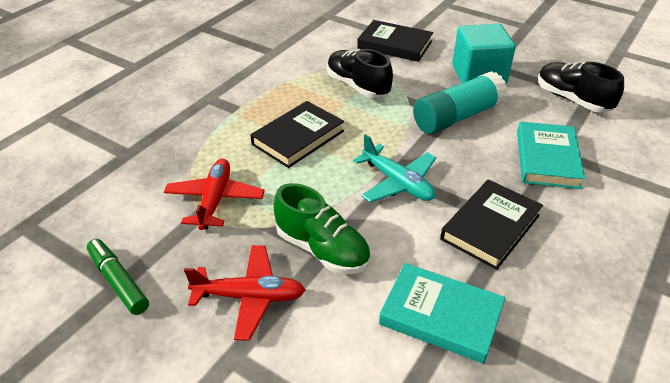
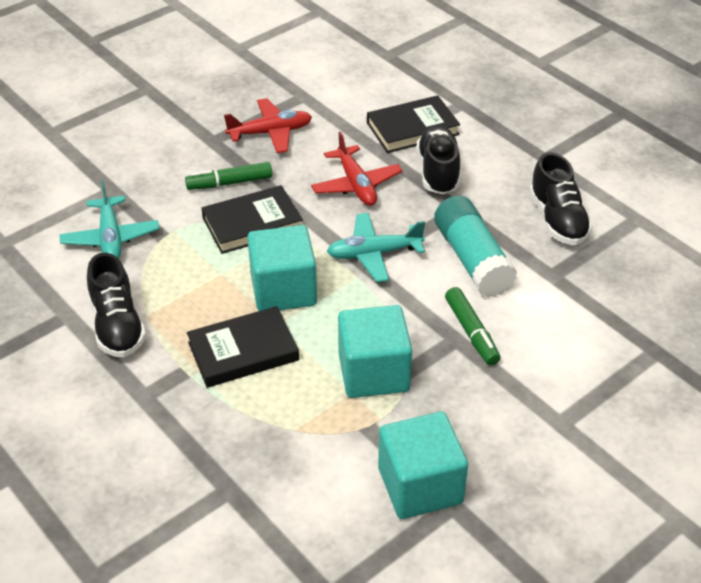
black shoe: 2 -> 3
green marker: 1 -> 2
green shoe: 1 -> 0
turquoise book: 2 -> 0
turquoise cube: 1 -> 3
turquoise plane: 1 -> 2

